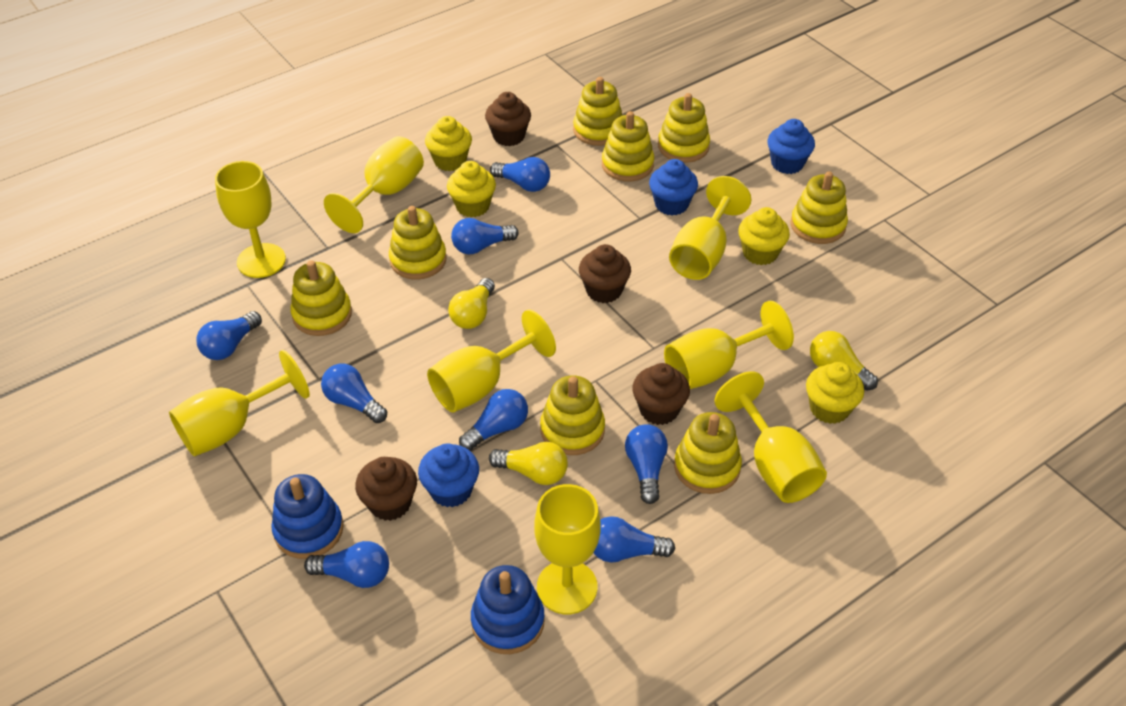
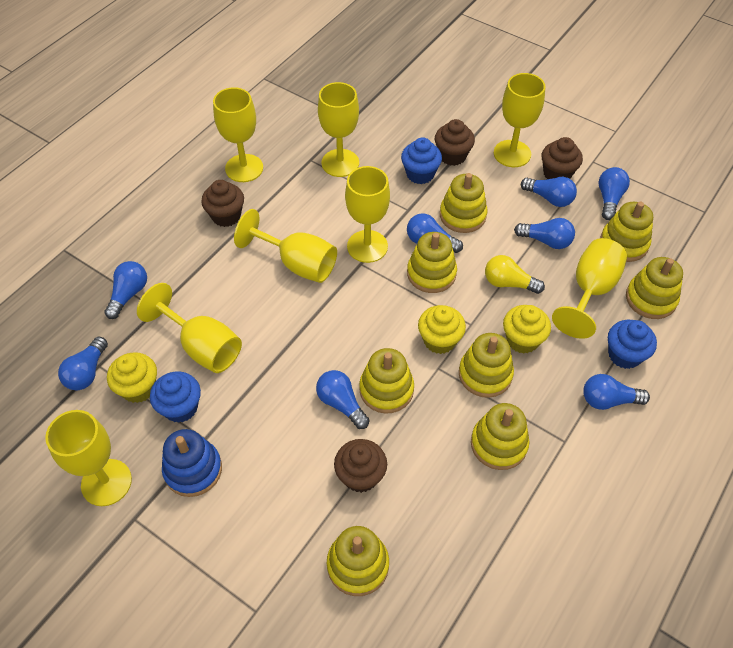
blue stacking toy: 2 -> 1
yellow cupcake: 4 -> 3
yellow light bulb: 3 -> 1

